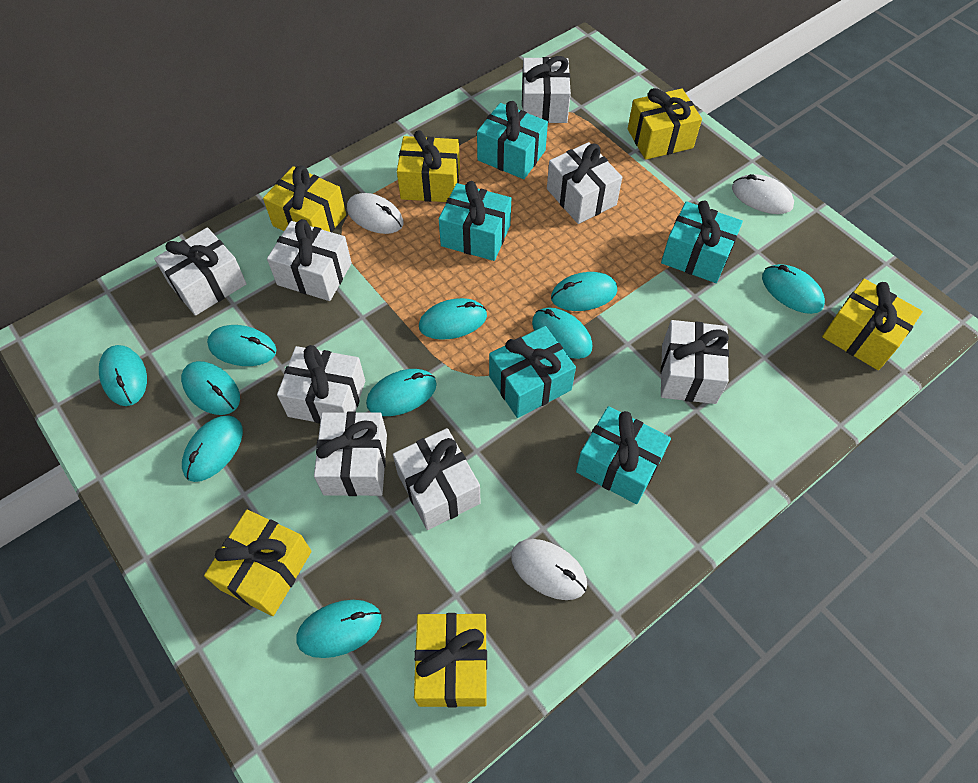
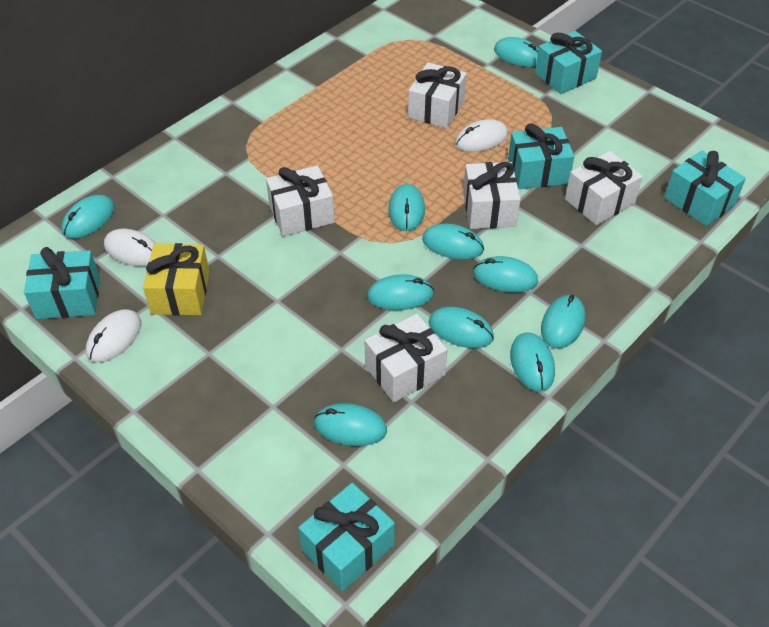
white gift: 8 -> 5
yellow gift: 6 -> 1

